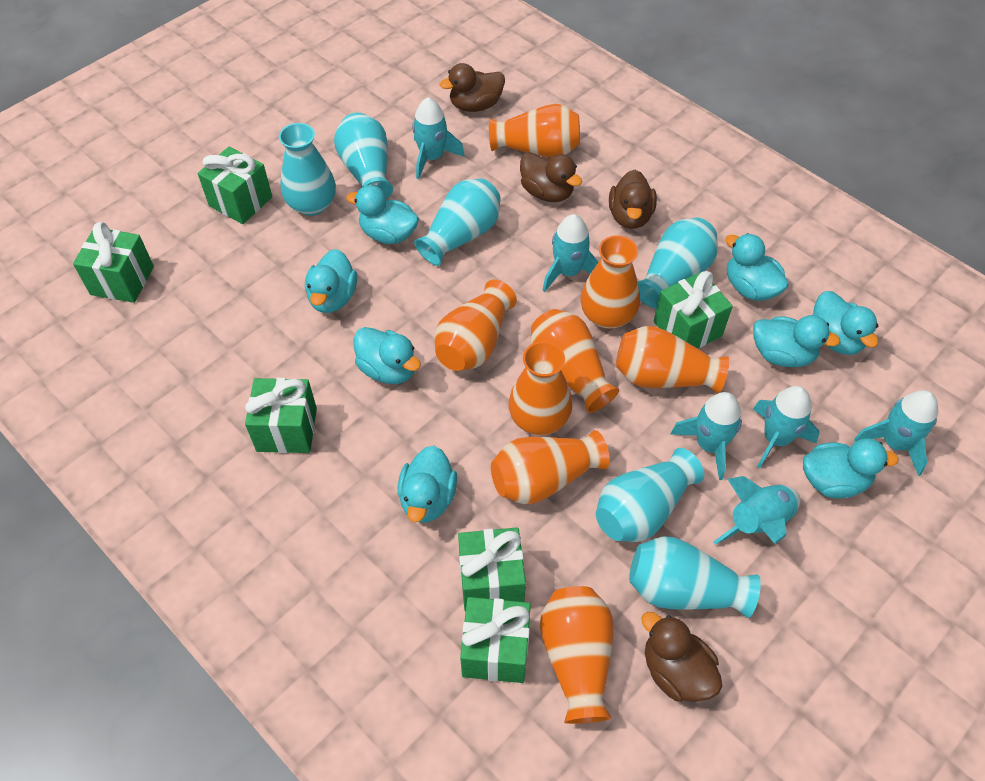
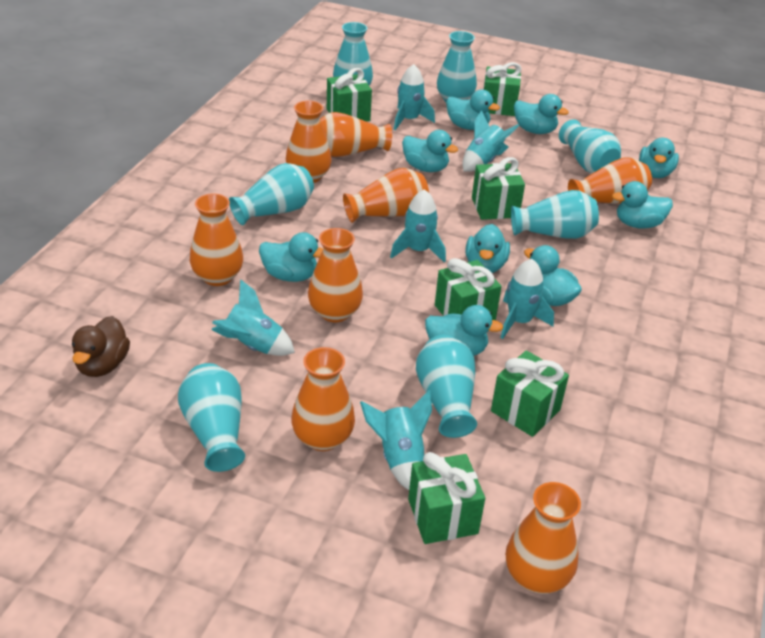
brown duck: 4 -> 1
turquoise duck: 8 -> 9
turquoise vase: 6 -> 7

